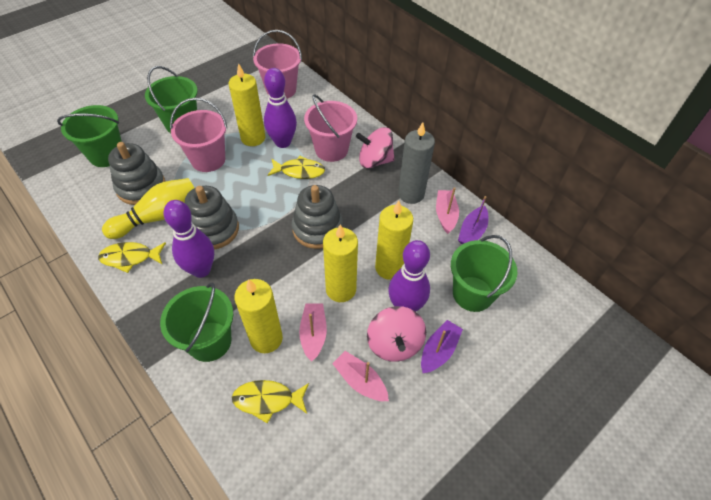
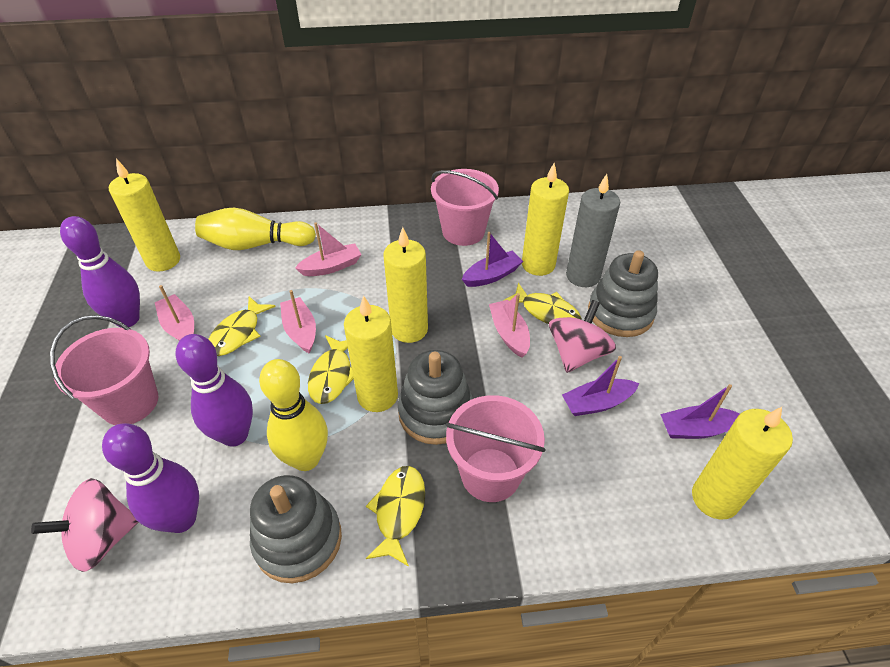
green bucket: 4 -> 0
pink boat: 3 -> 4
purple boat: 2 -> 3
yellow bowling pin: 1 -> 2
yellow candle: 4 -> 5
yellow fish: 3 -> 4

